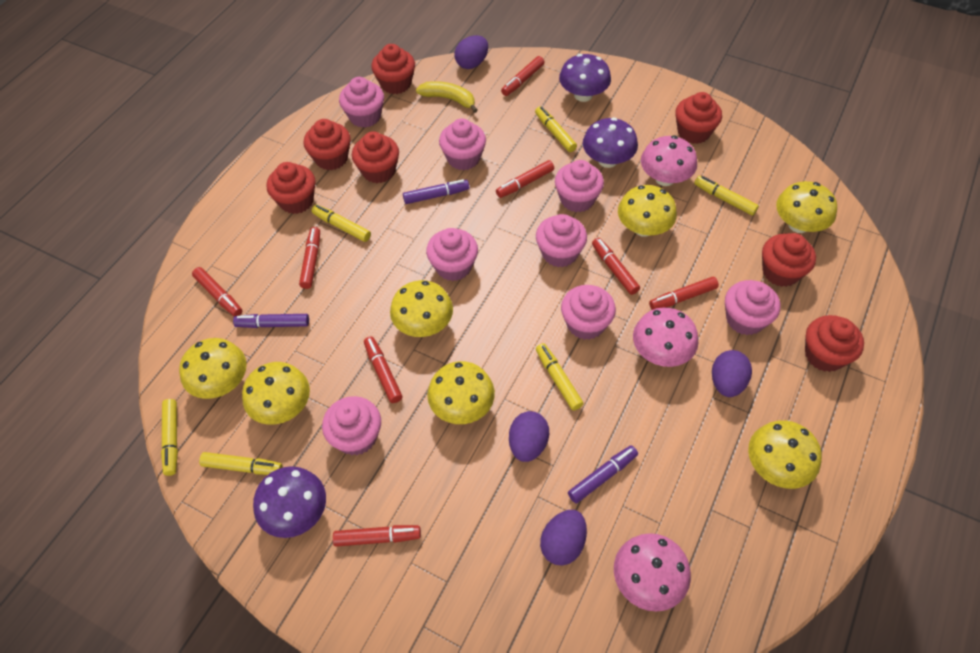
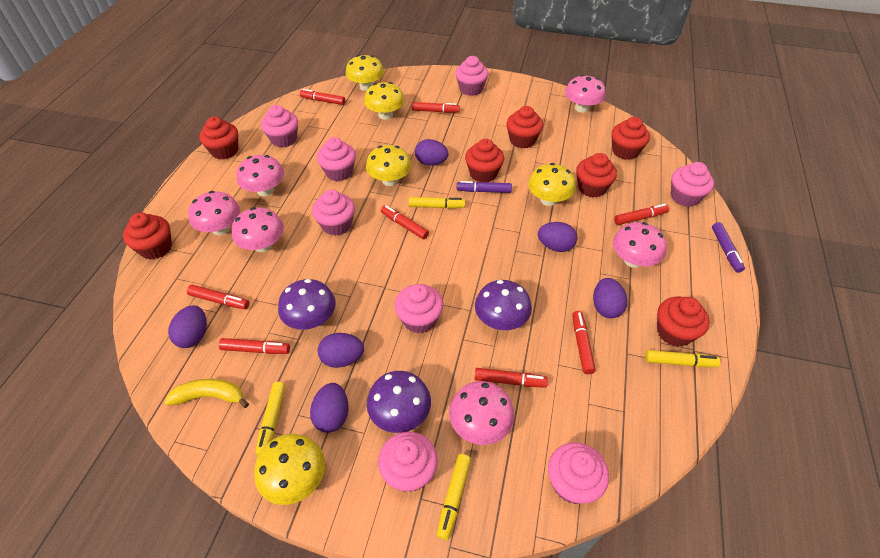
pink mushroom: 3 -> 6
purple egg: 4 -> 6
purple marker: 3 -> 2
yellow marker: 6 -> 4
yellow mushroom: 7 -> 5

